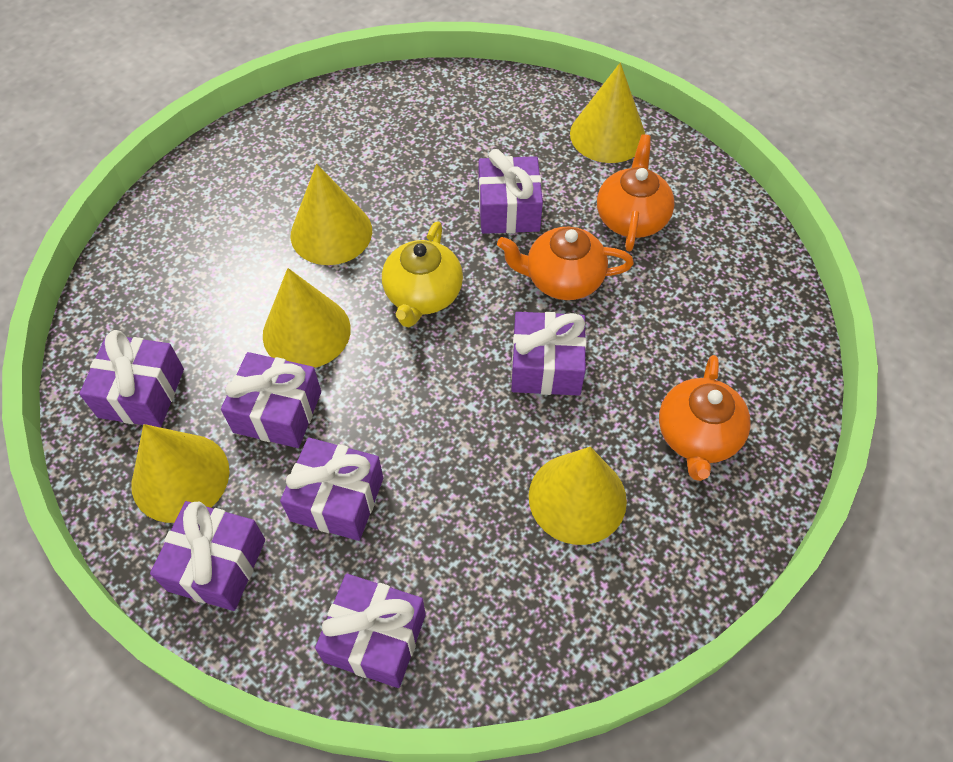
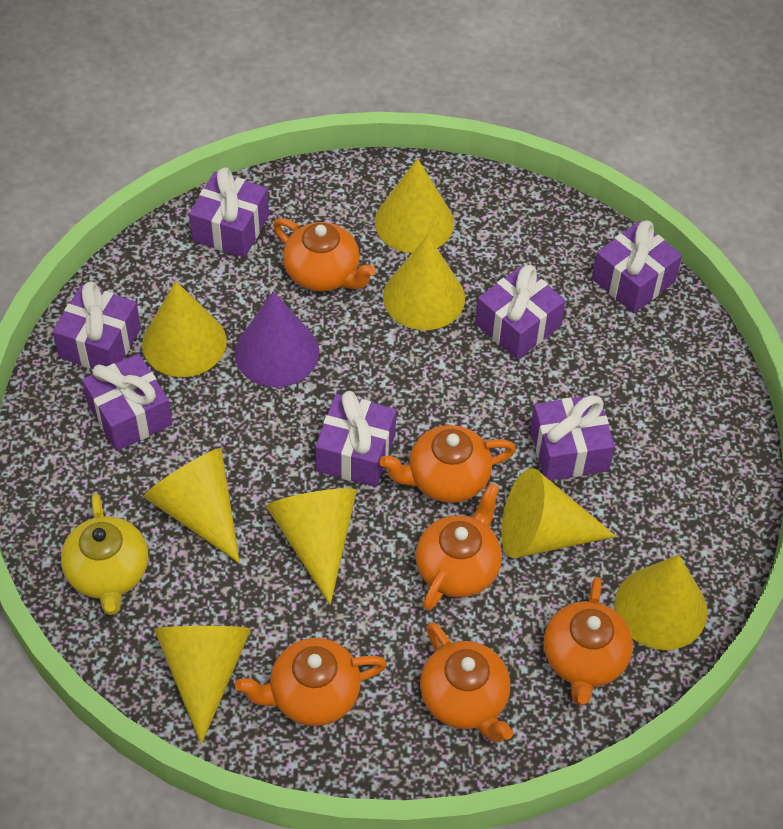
orange teapot: 3 -> 6
purple cone: 0 -> 1
yellow cone: 5 -> 8

